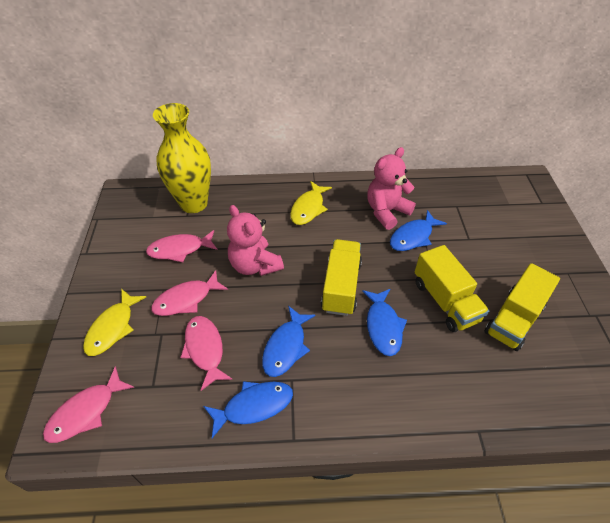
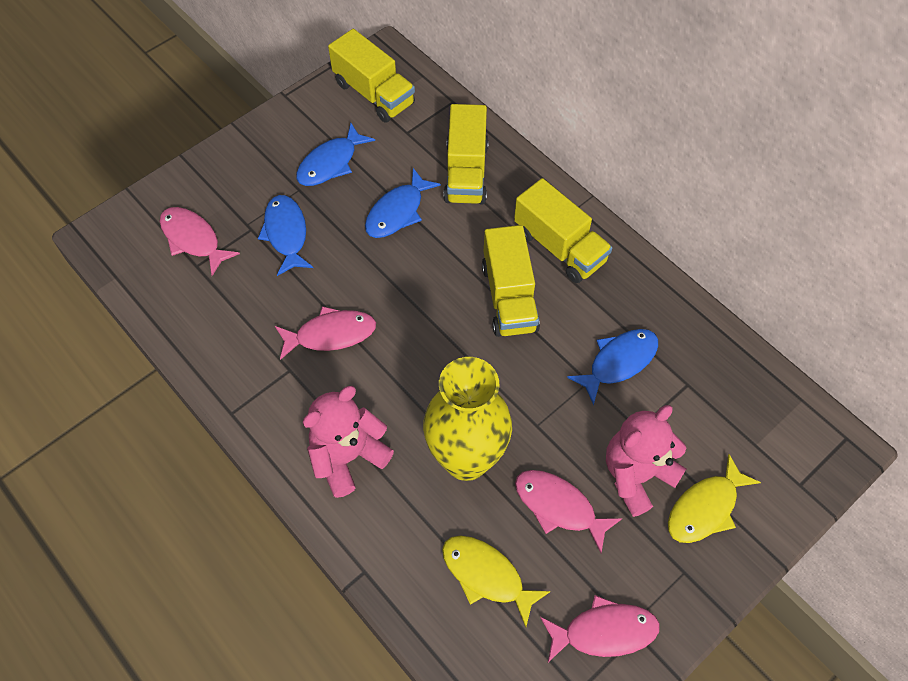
yellow truck: 3 -> 4

